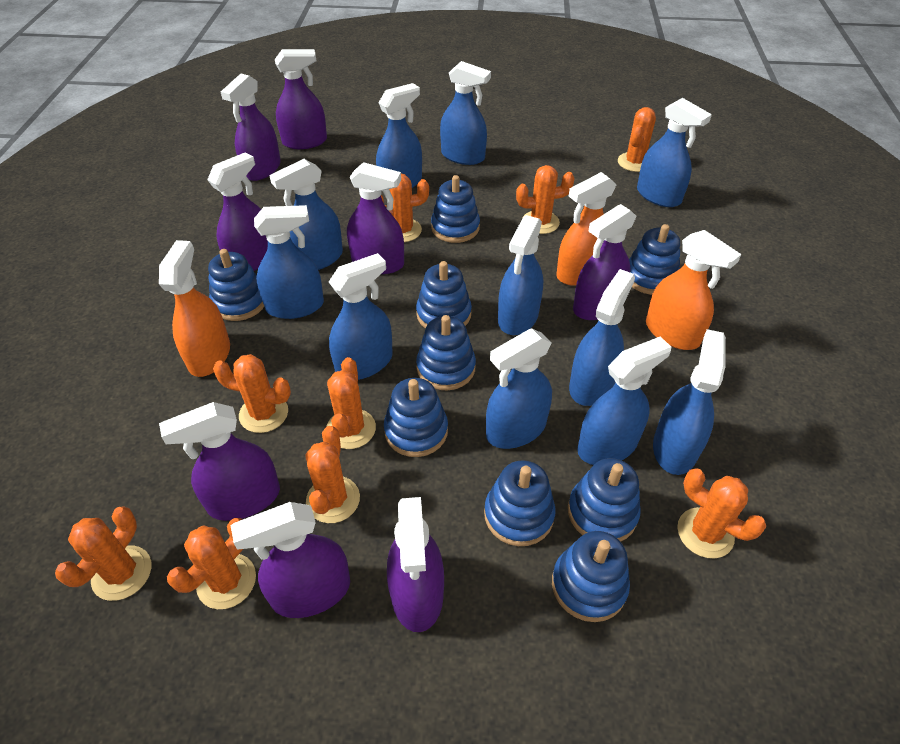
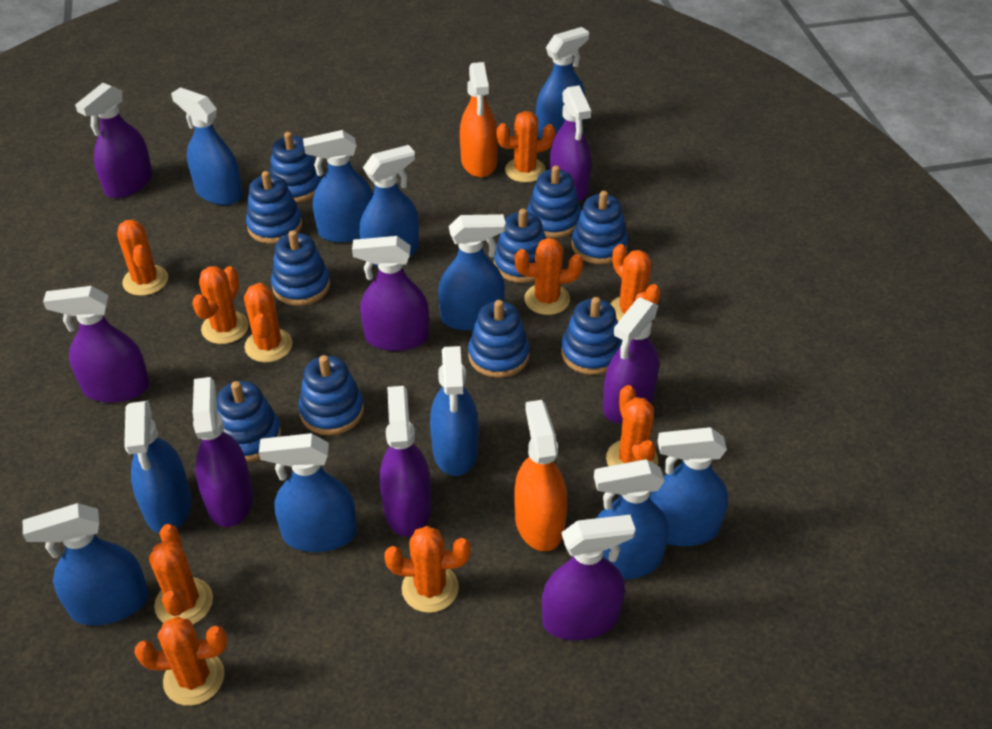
blue stacking toy: 9 -> 10
orange cactus: 9 -> 10
orange spray bottle: 3 -> 2

